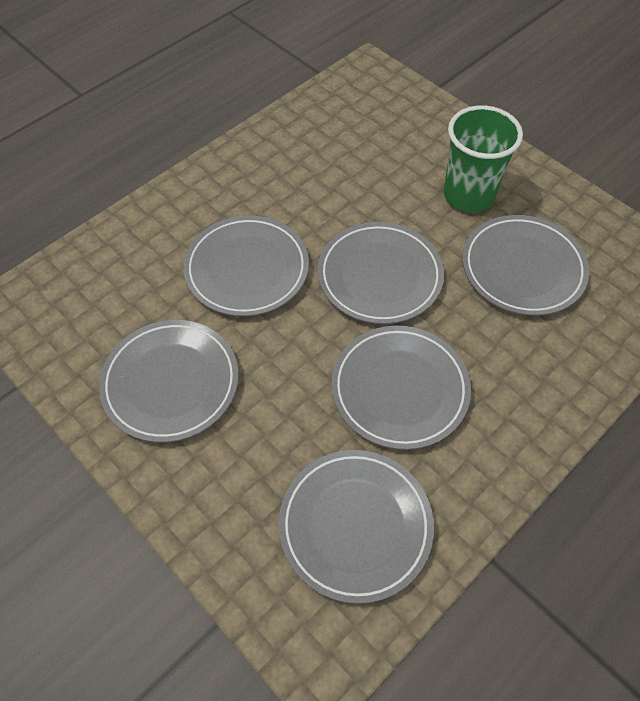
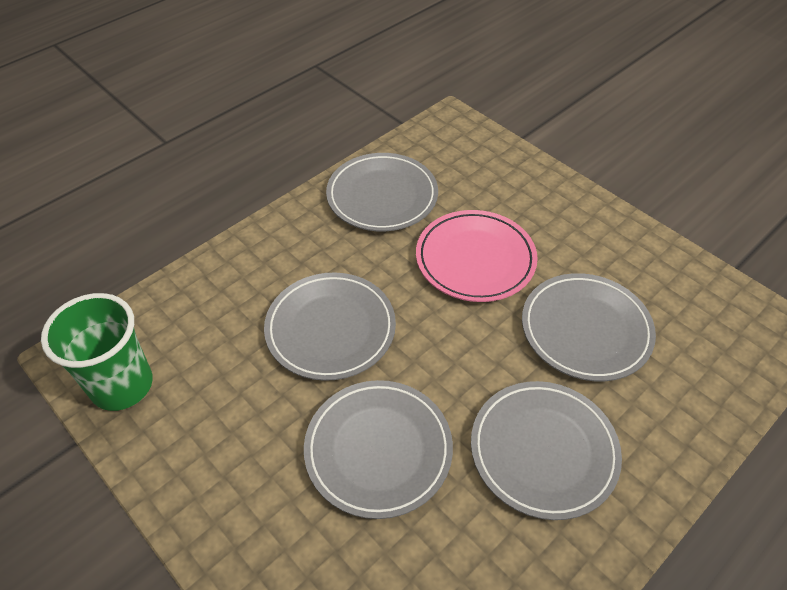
grey plate: 6 -> 5
pink plate: 0 -> 1

